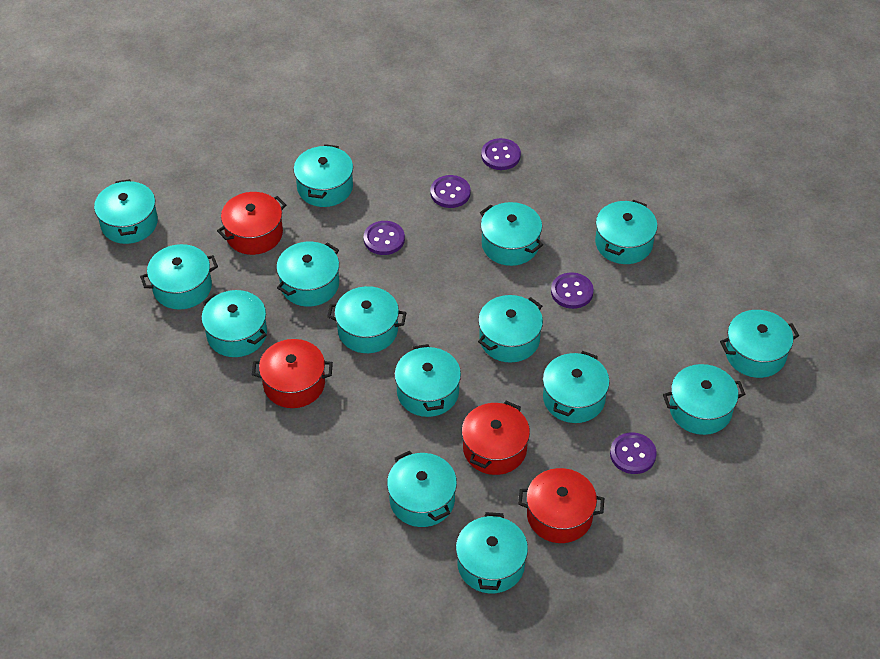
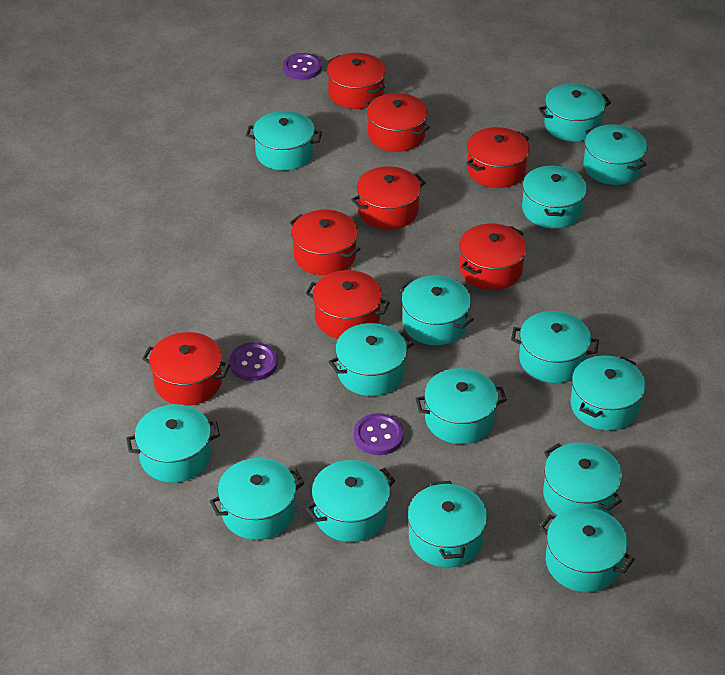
purple button: 5 -> 3
red pot: 4 -> 8

